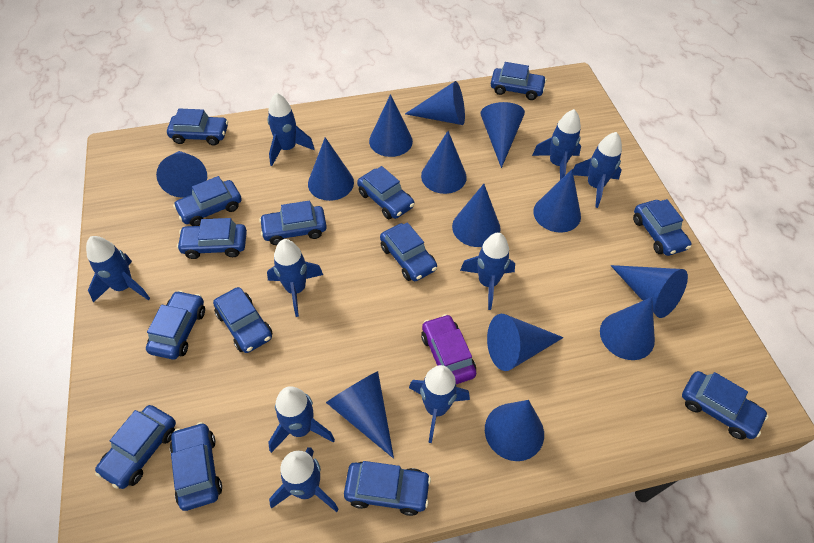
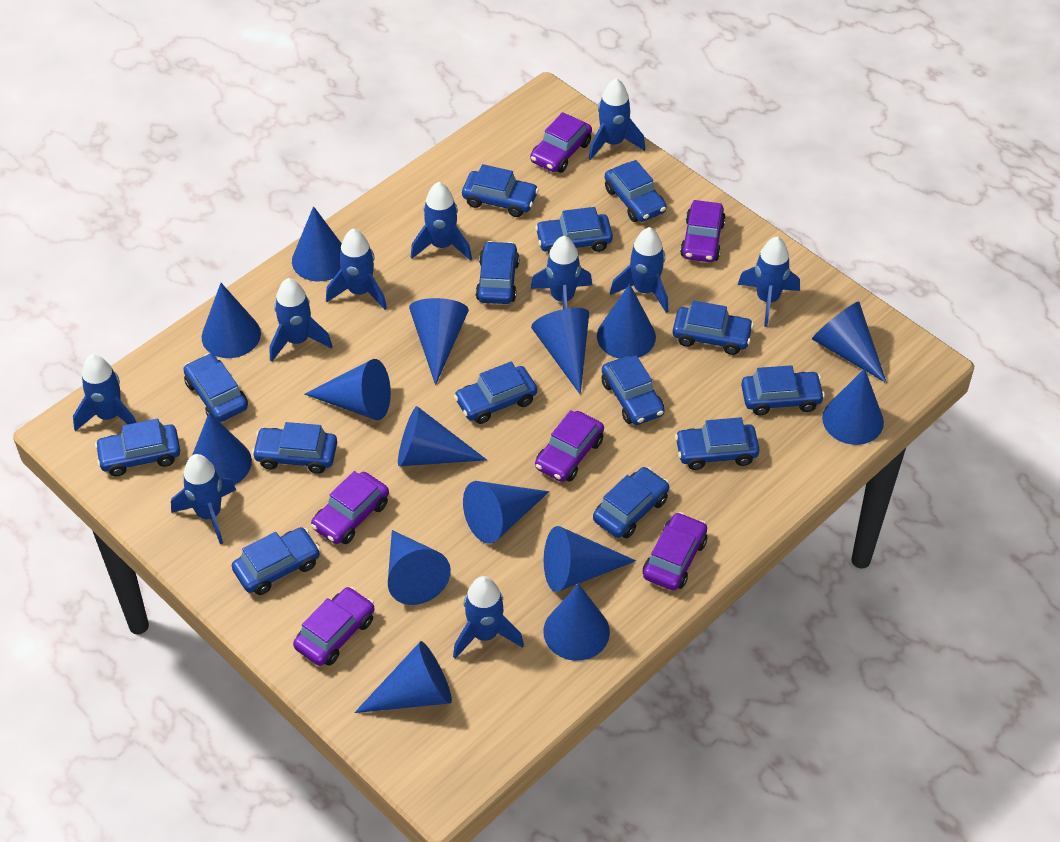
blue cone: 13 -> 15
blue rocket: 9 -> 10
purple car: 1 -> 6

